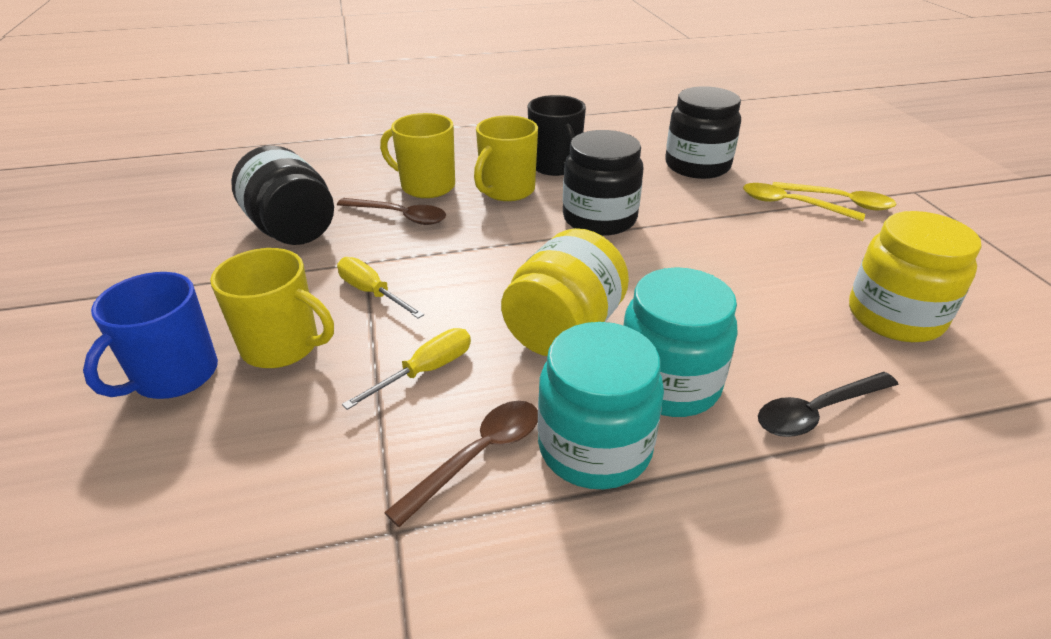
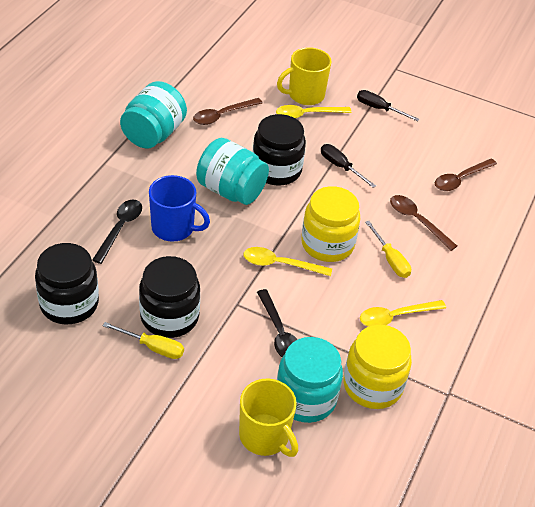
black mug: 1 -> 0
black screwdriver: 0 -> 2
black spoon: 1 -> 2
brown spoon: 2 -> 3
turquoise jar: 2 -> 3
yellow mug: 3 -> 2
yellow spoon: 2 -> 3

